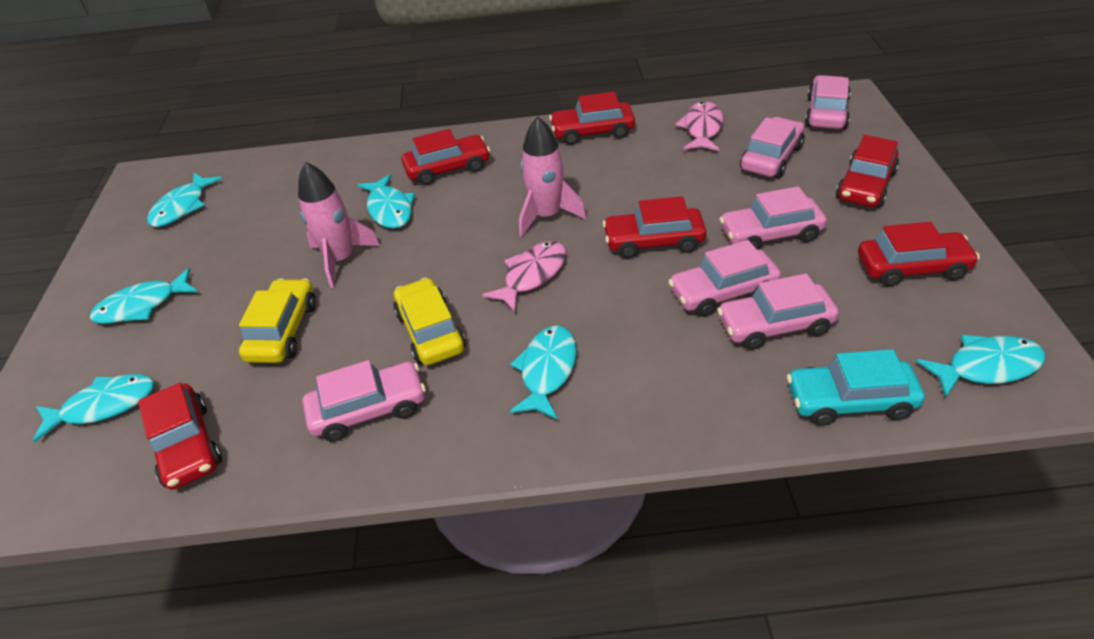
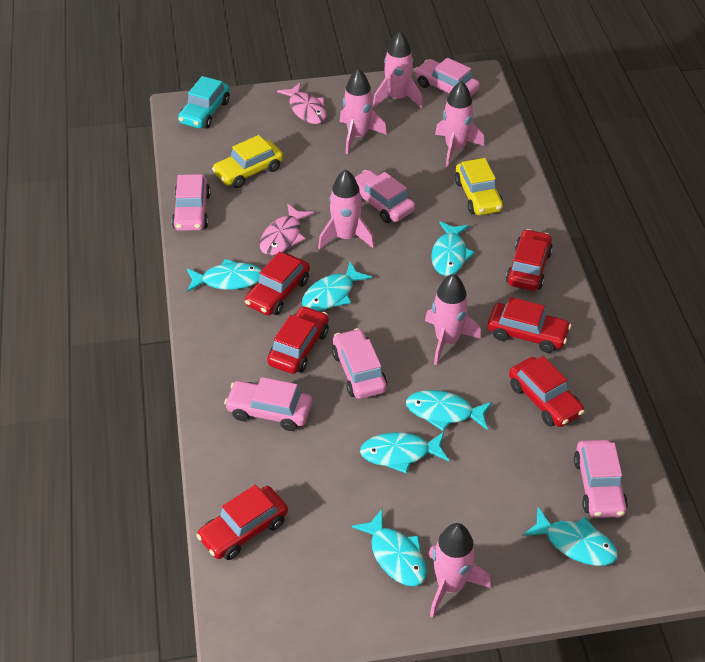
pink rocket: 2 -> 6
turquoise fish: 6 -> 7

